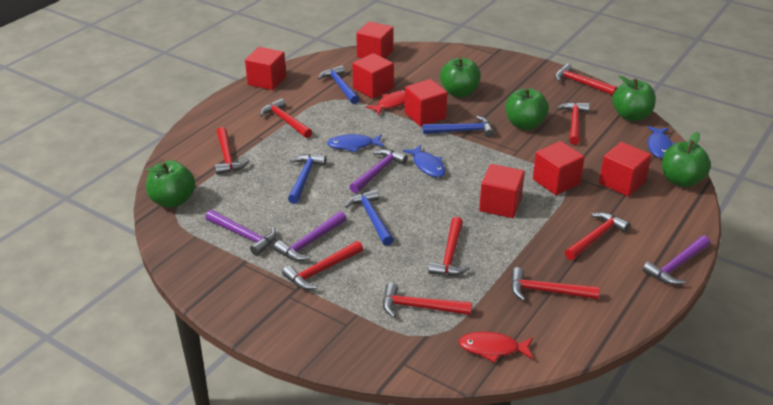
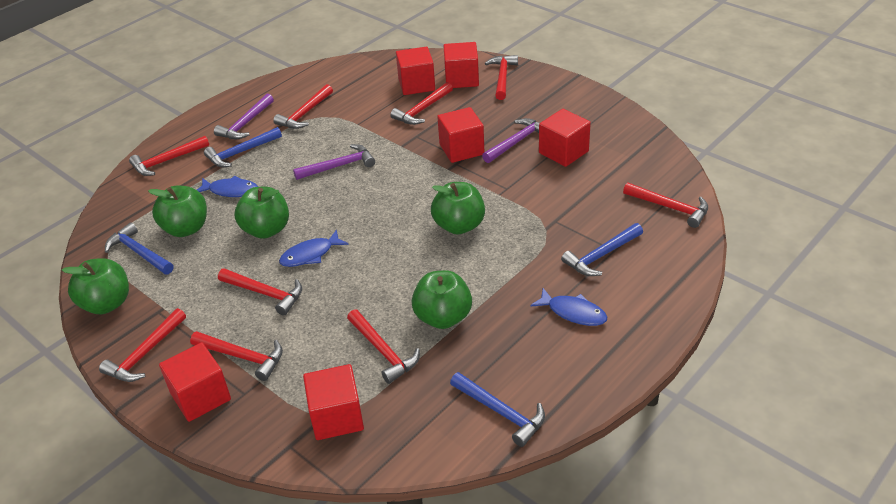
purple hammer: 4 -> 3
red cube: 7 -> 6
red fish: 2 -> 0

